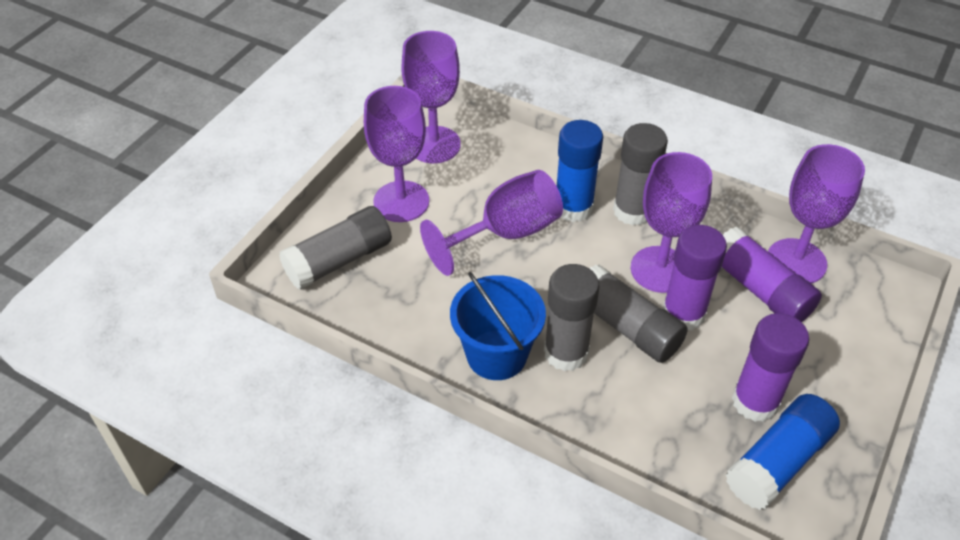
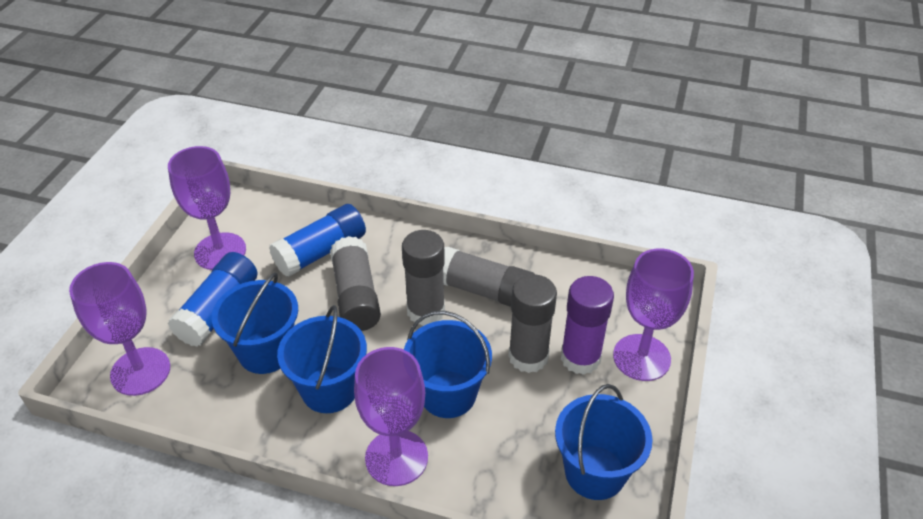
blue bucket: 1 -> 4
purple glue stick: 3 -> 1
purple goblet: 5 -> 4

